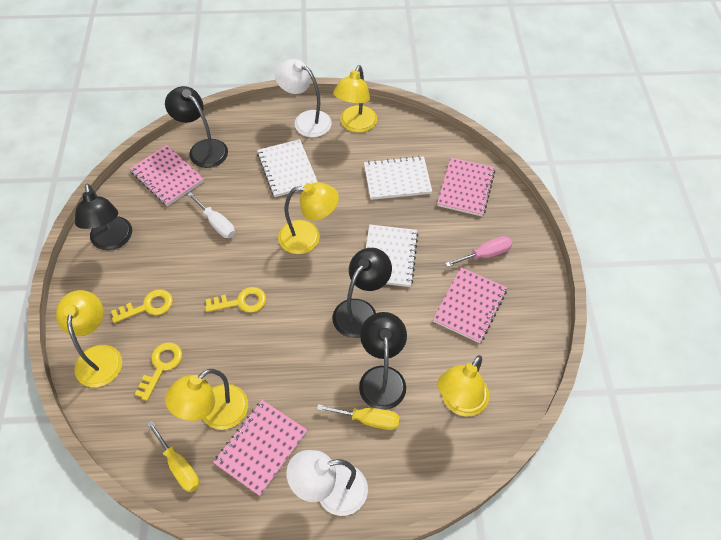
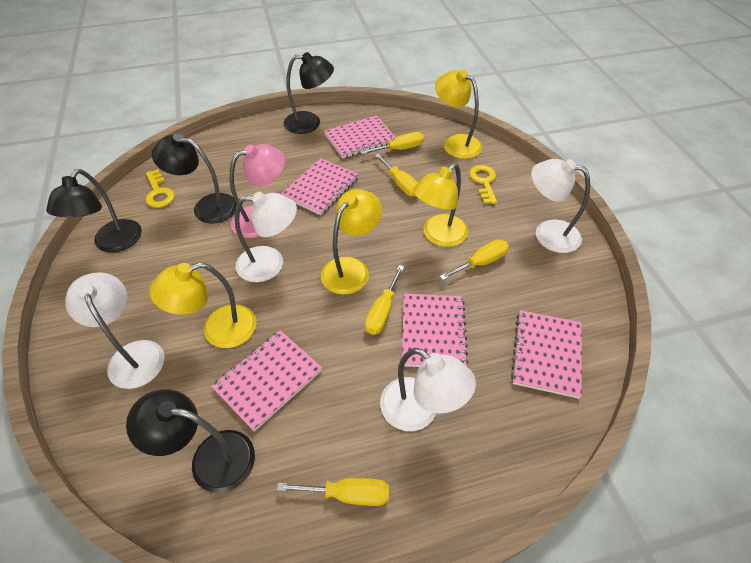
pink lamp: 0 -> 1
pink notebook: 4 -> 5
pink screwdriver: 1 -> 0
white lamp: 2 -> 4
white notebook: 3 -> 0
white screwdriver: 1 -> 0
yellow key: 3 -> 2
yellow lamp: 5 -> 4
yellow screwdriver: 2 -> 5

